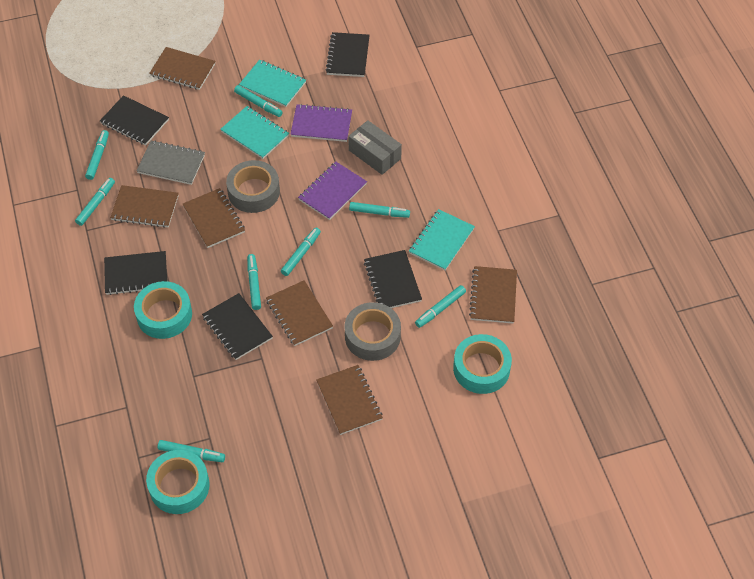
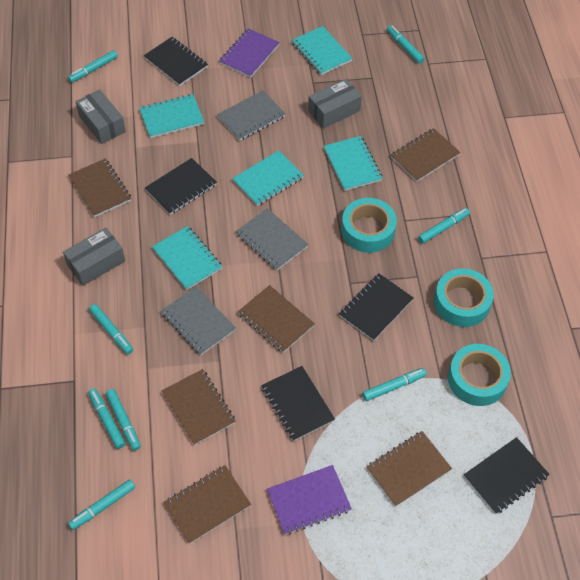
grey box: 1 -> 3
grey notebook: 1 -> 3
grey tape: 2 -> 0
turquoise notebook: 3 -> 5

